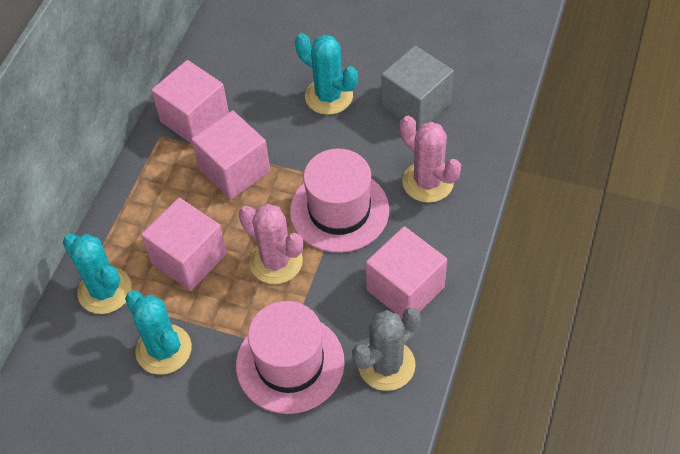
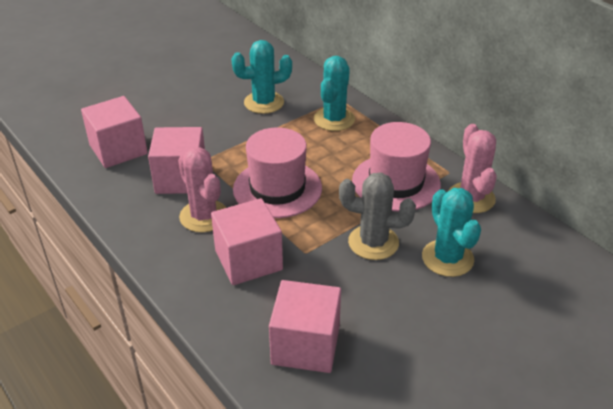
grey cube: 1 -> 0

